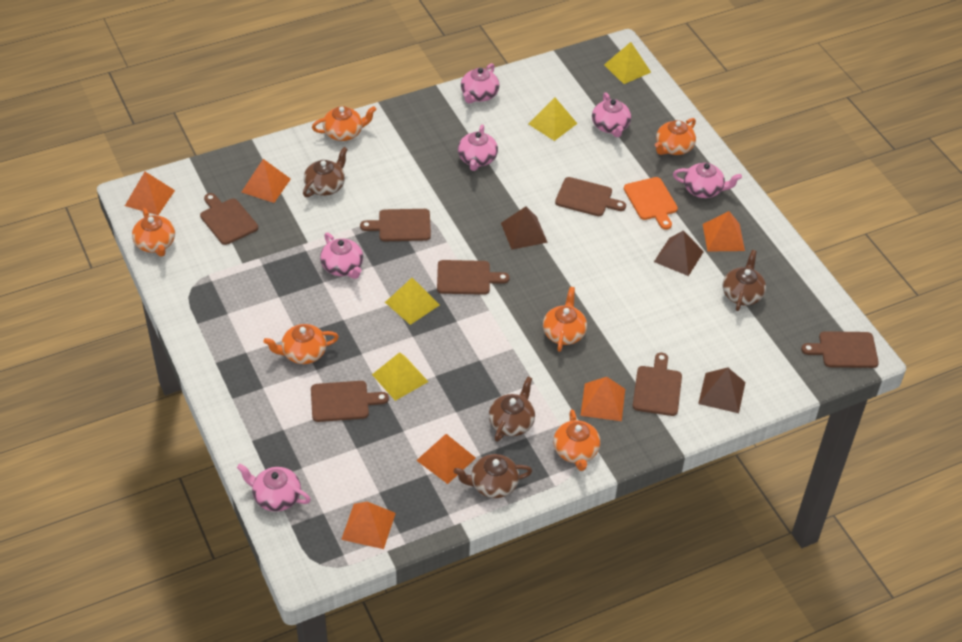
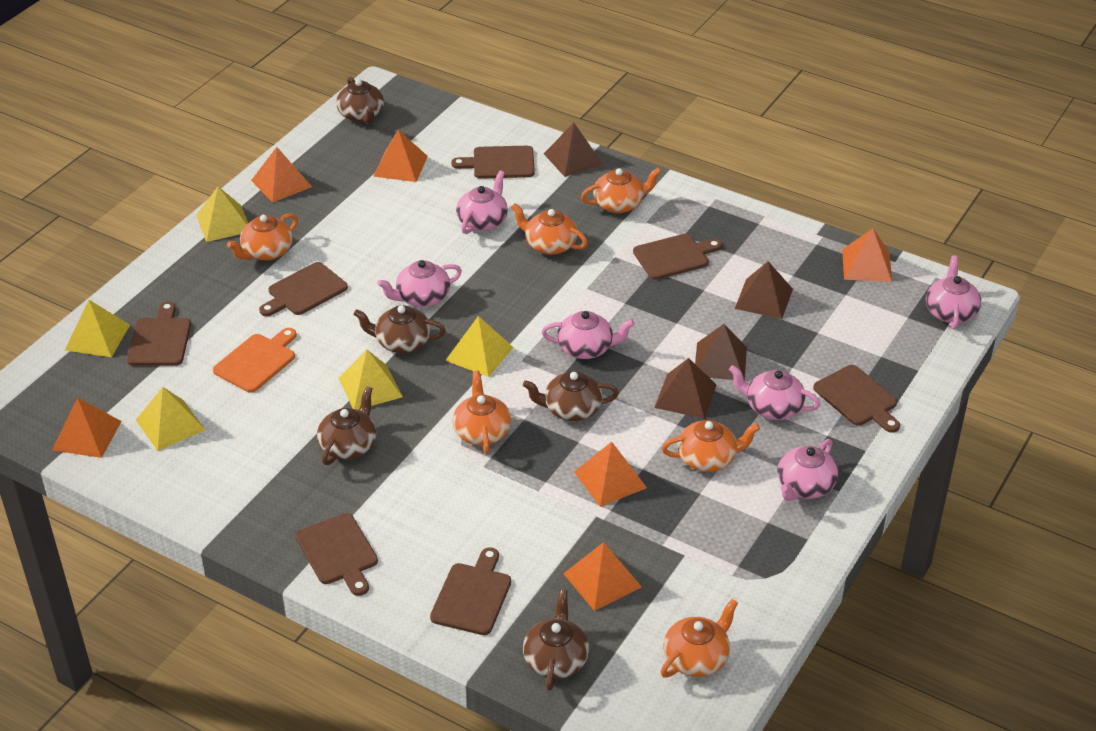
brown pyramid: 3 -> 4
brown teapot: 4 -> 5
yellow pyramid: 4 -> 5

